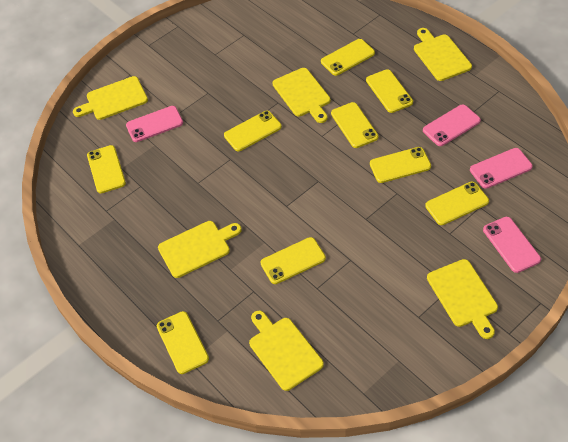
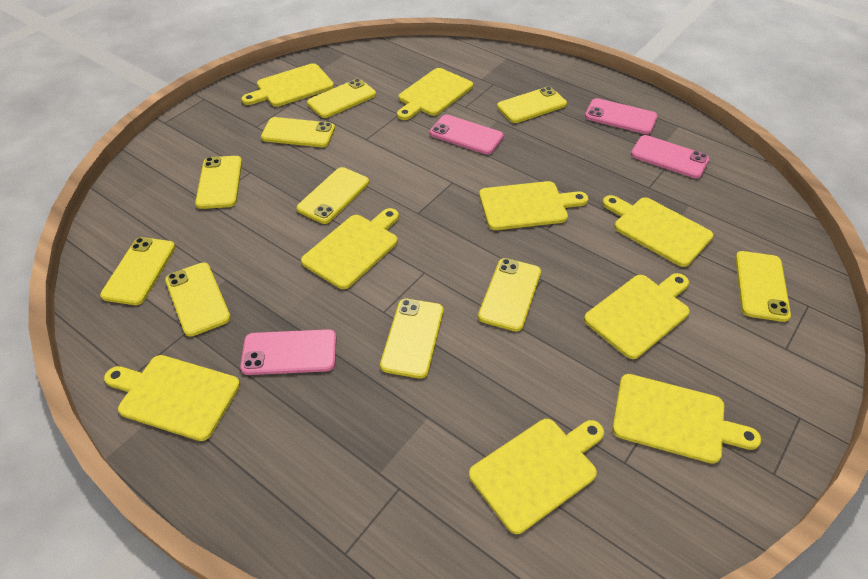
yellow cutting board: 6 -> 9
yellow phone: 9 -> 10

